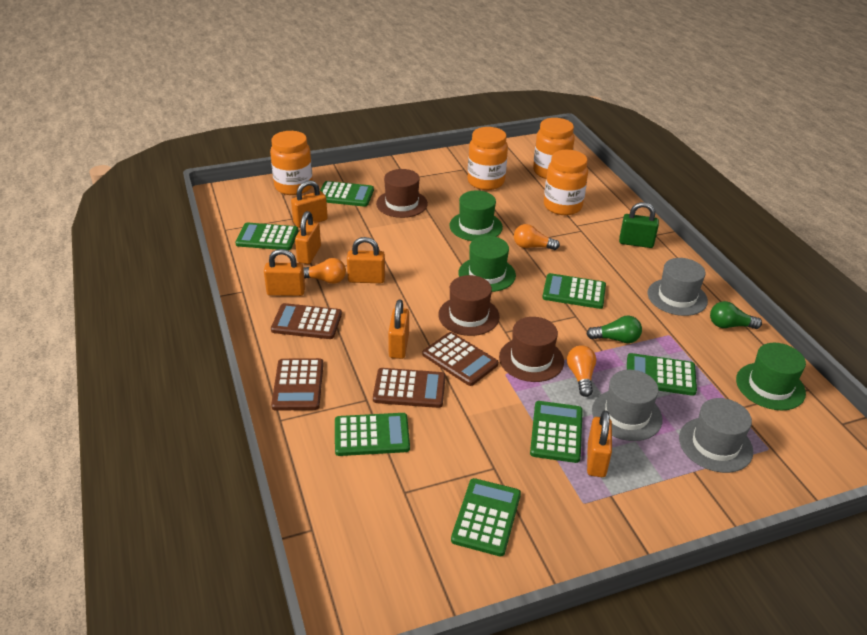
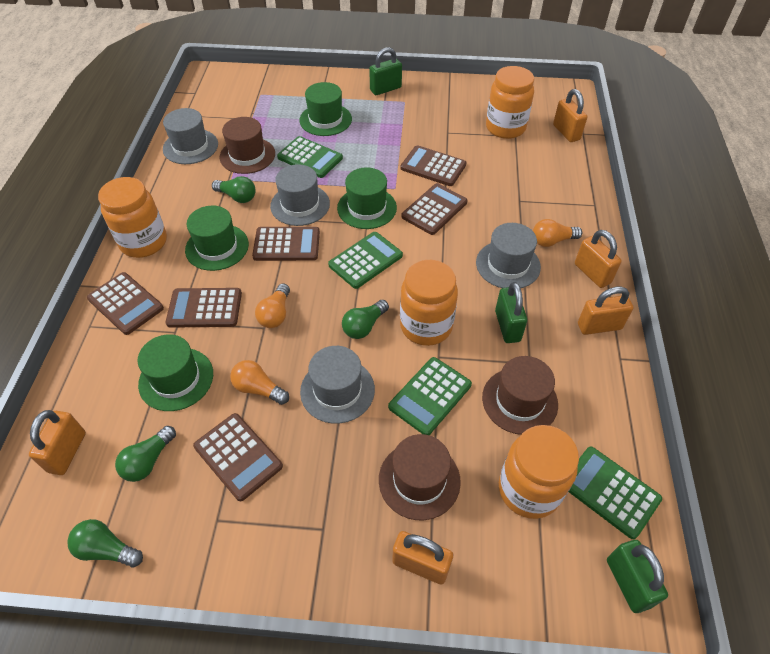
brown calculator: 4 -> 6
green calculator: 7 -> 4
green hat: 3 -> 4
green light bulb: 2 -> 4
green padlock: 1 -> 3
grey hat: 3 -> 4
orange padlock: 6 -> 5

